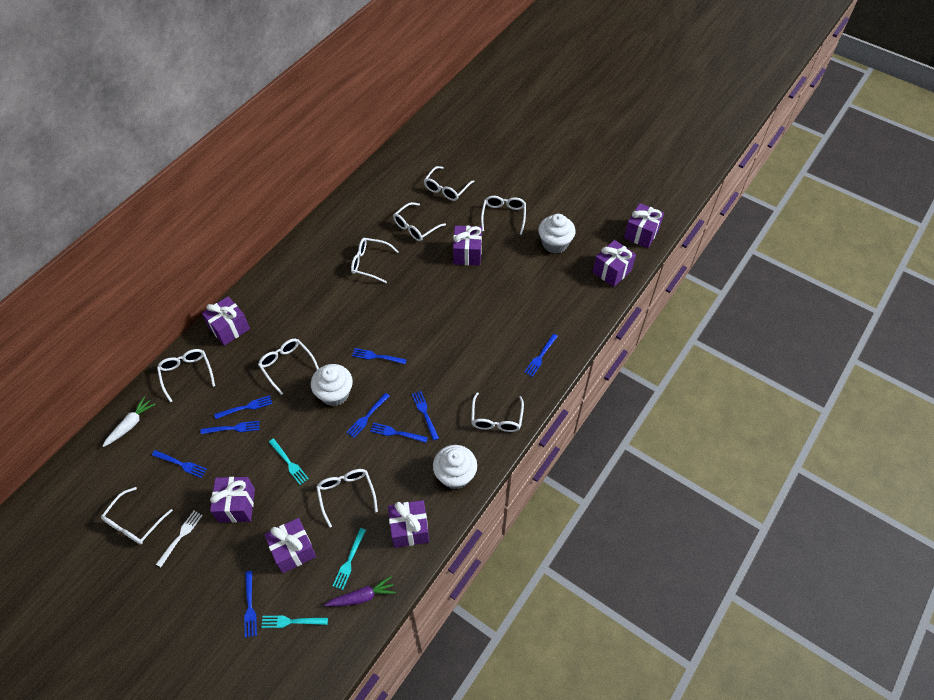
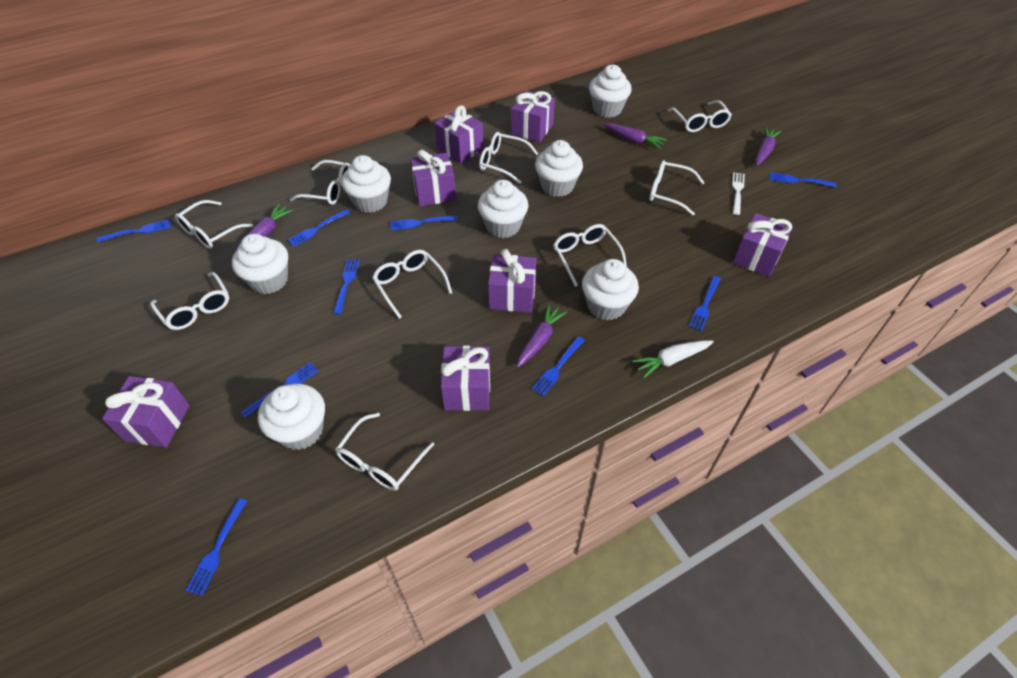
purple carrot: 1 -> 4
turquoise fork: 3 -> 0
white cupcake: 3 -> 7

